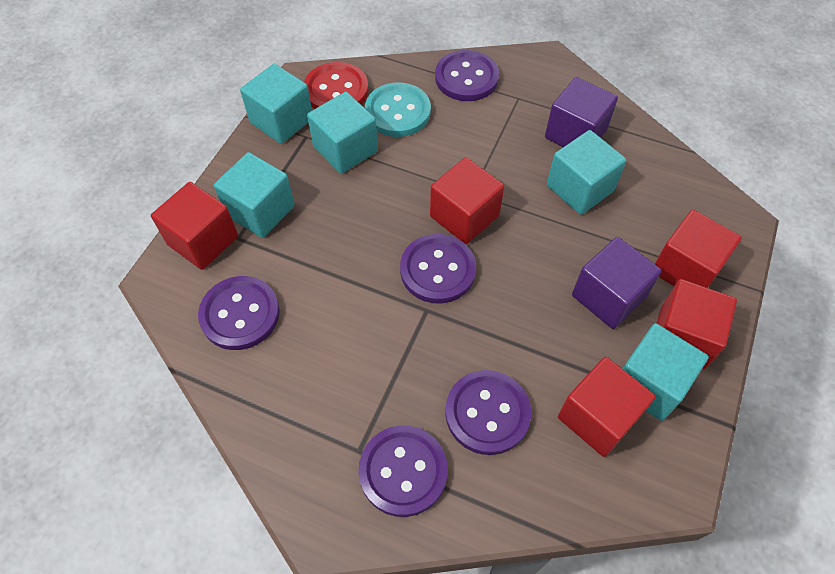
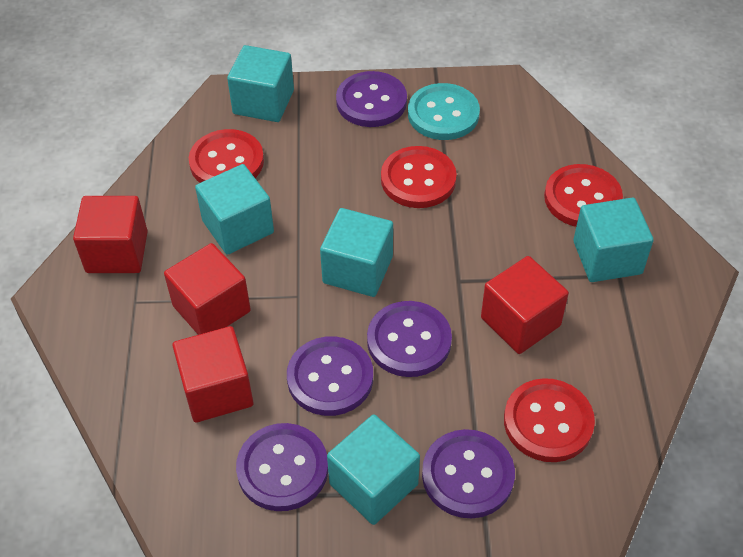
purple cube: 2 -> 0
red button: 1 -> 4
red cube: 5 -> 4

